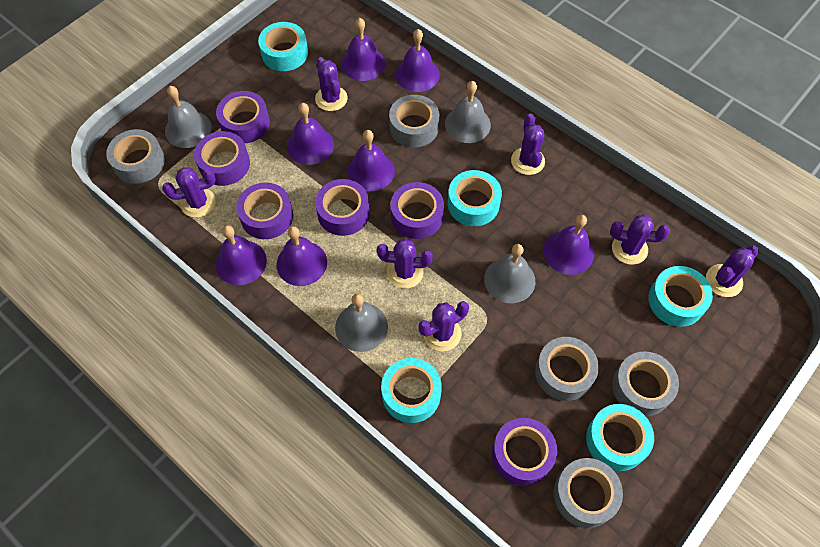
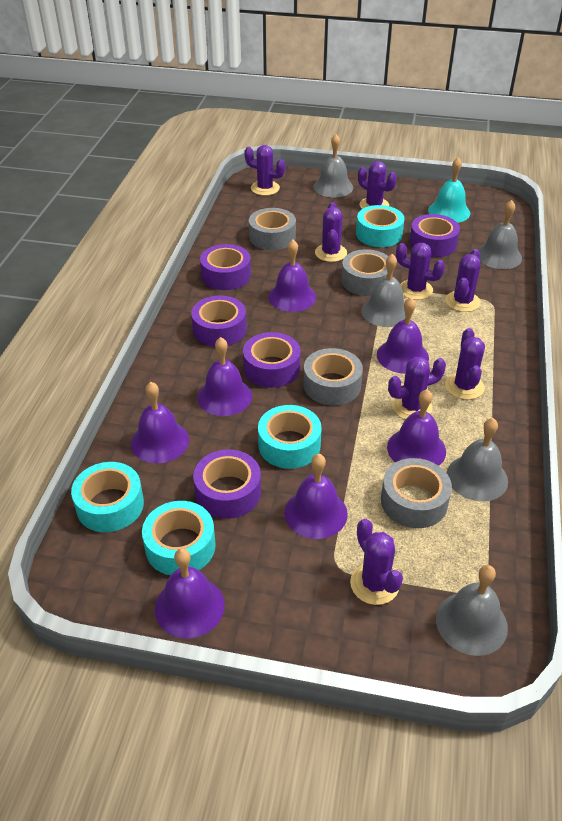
grey bell: 4 -> 5
grey tape: 5 -> 4
purple cactus: 7 -> 8
purple tape: 6 -> 5
turquoise bell: 0 -> 1
turquoise tape: 5 -> 4

